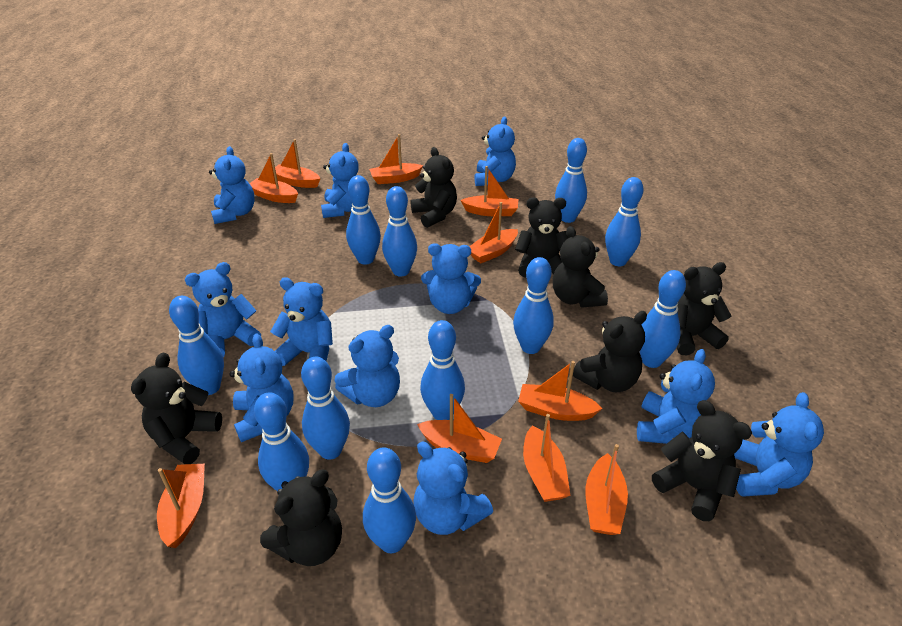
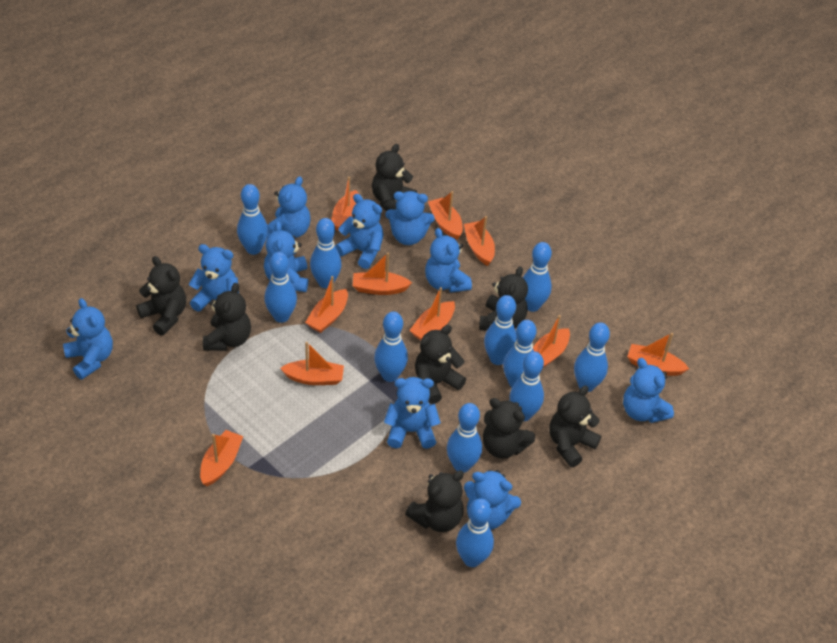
blue teddy bear: 11 -> 10

